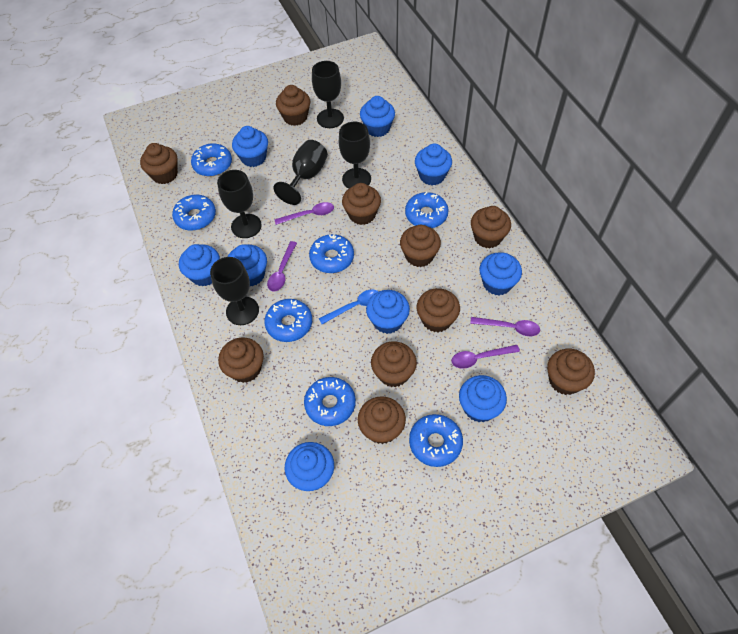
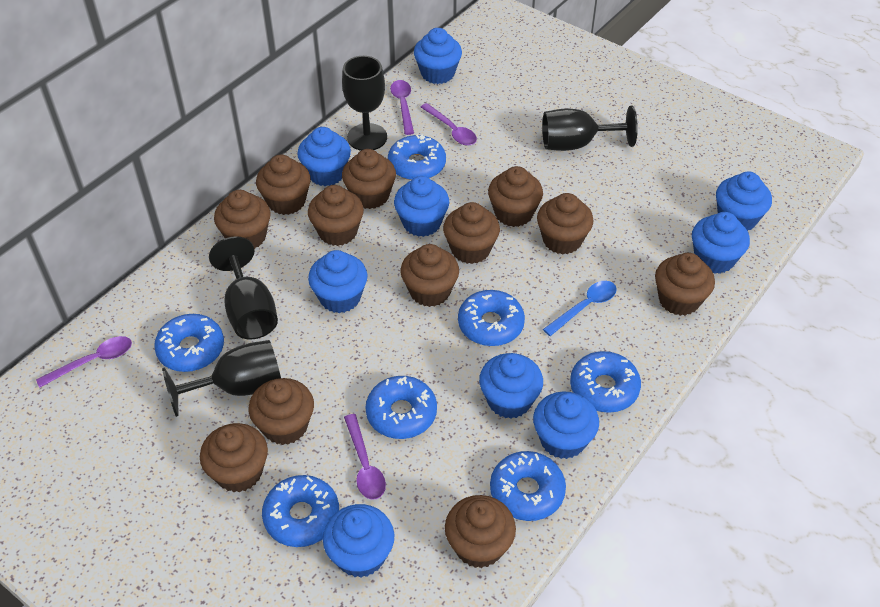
black goblet: 5 -> 4
brown cupcake: 10 -> 12

